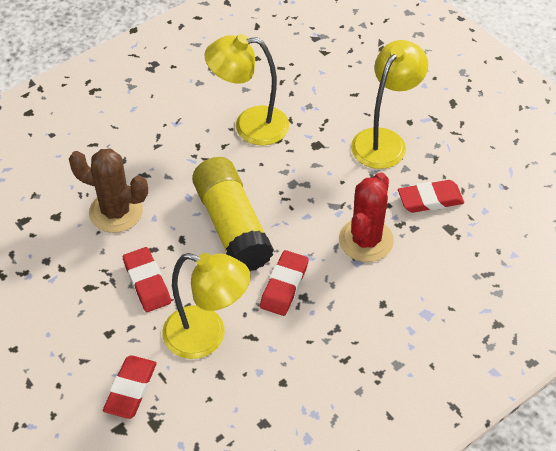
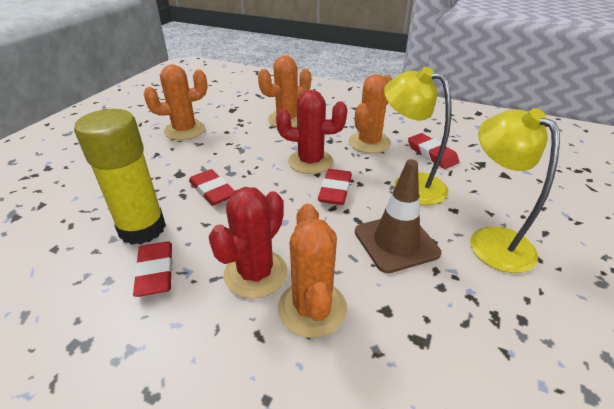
brown cactus: 1 -> 0
brown traffic cone: 0 -> 1
orange cactus: 0 -> 4
red cactus: 1 -> 2
yellow lamp: 3 -> 2

